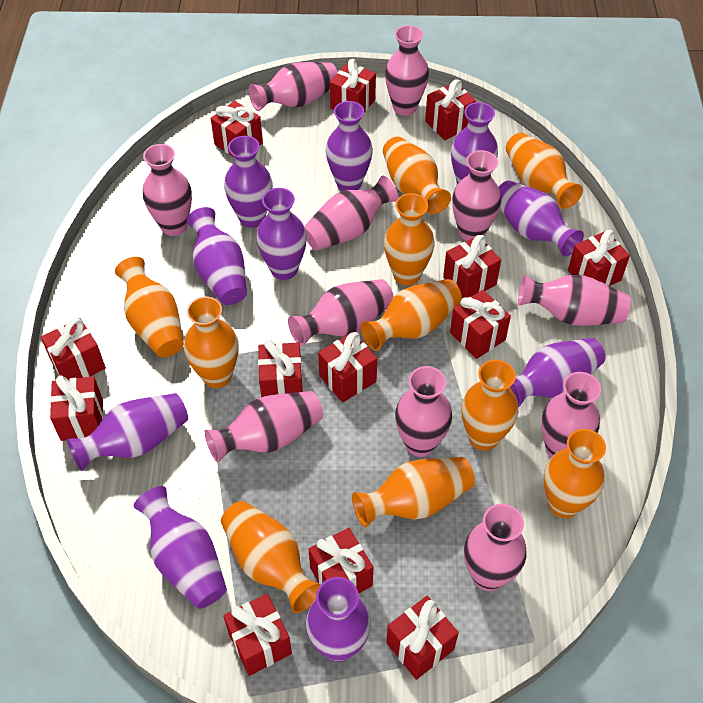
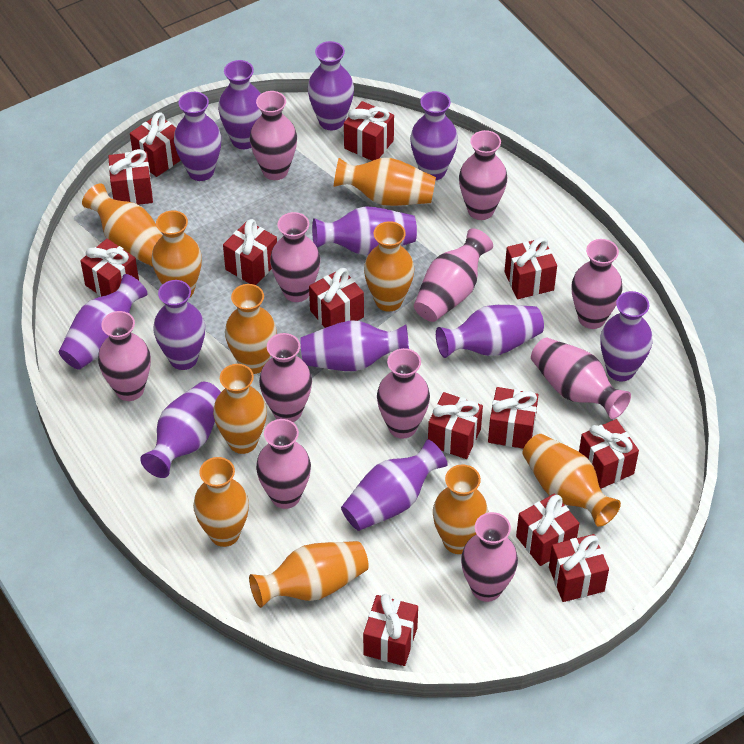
purple vase: 10 -> 12

